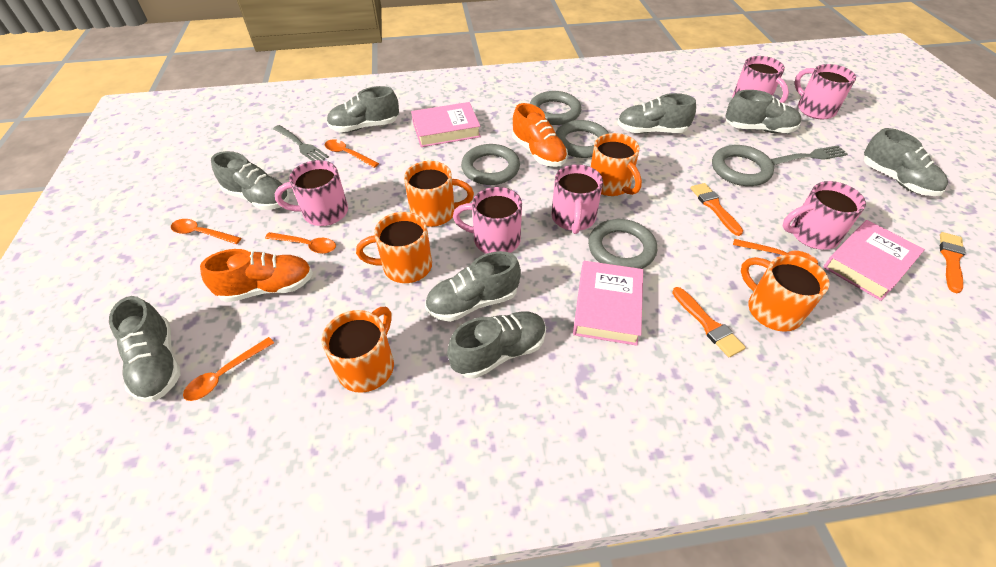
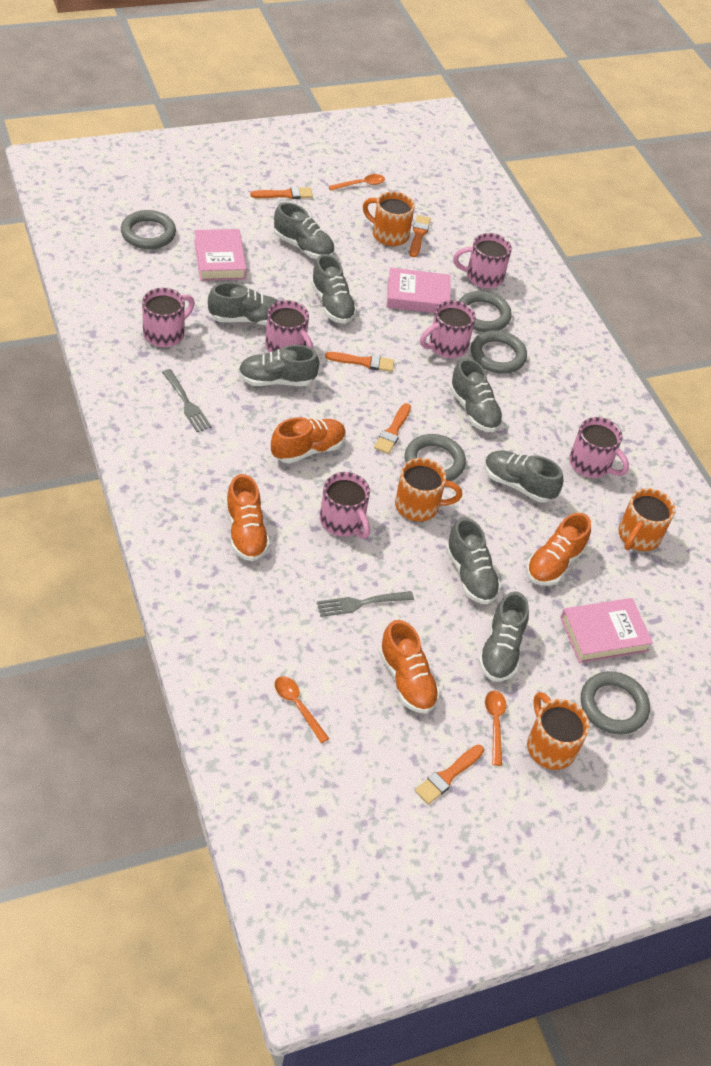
orange brush: 3 -> 5
orange mug: 5 -> 4
orange shoe: 2 -> 4
orange spoon: 5 -> 3

